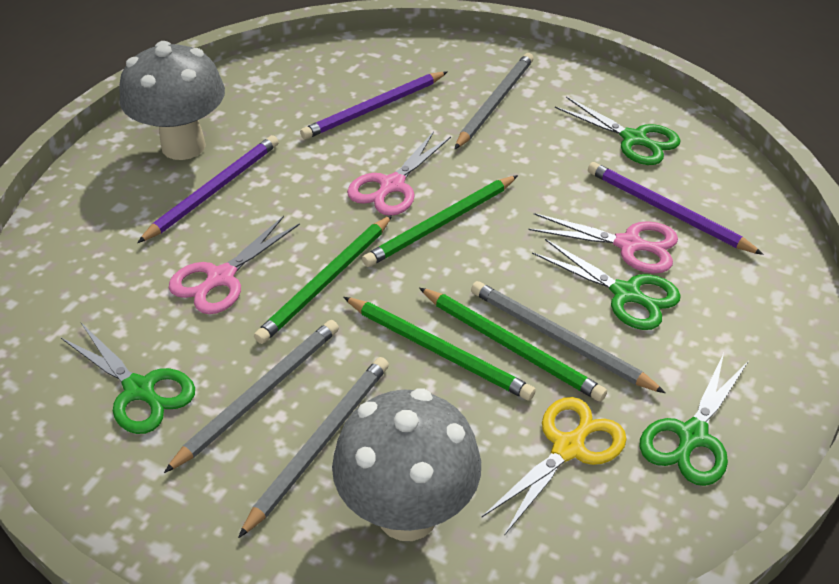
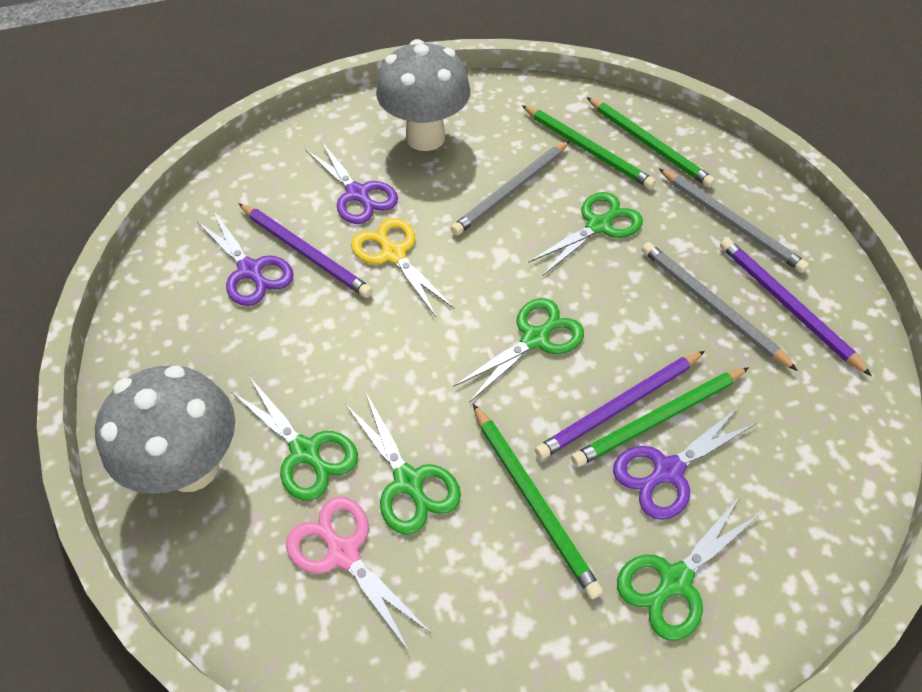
green scissors: 4 -> 5
grey pencil: 4 -> 3
pink scissors: 3 -> 1
purple scissors: 0 -> 3

